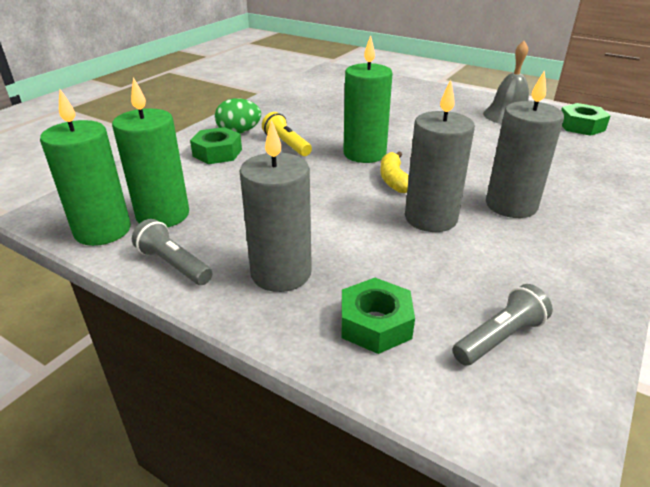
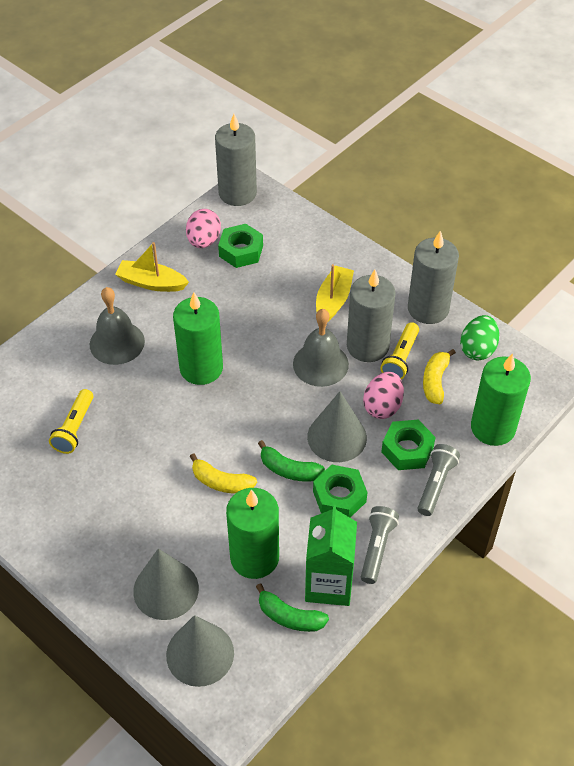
green banana: 0 -> 2
green carton: 0 -> 1
grey bell: 1 -> 2
grey cone: 0 -> 3
pink egg: 0 -> 2
yellow banana: 1 -> 2
yellow boat: 0 -> 2
yellow flashlight: 1 -> 2

